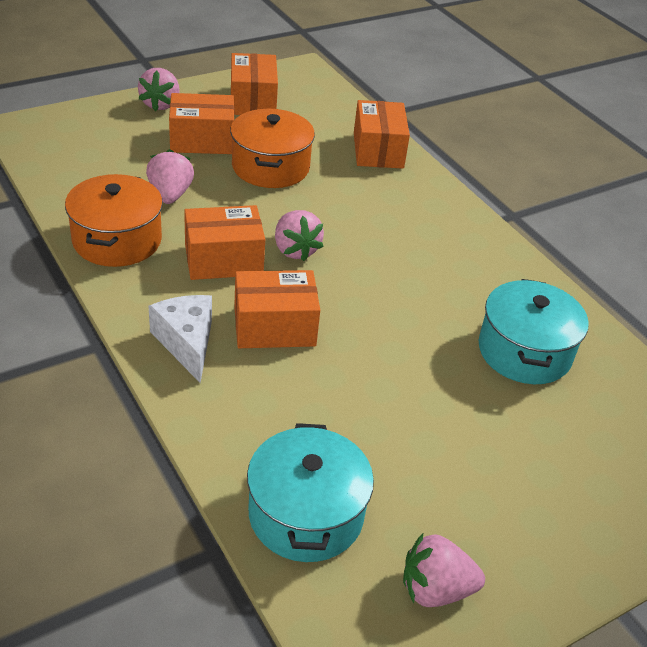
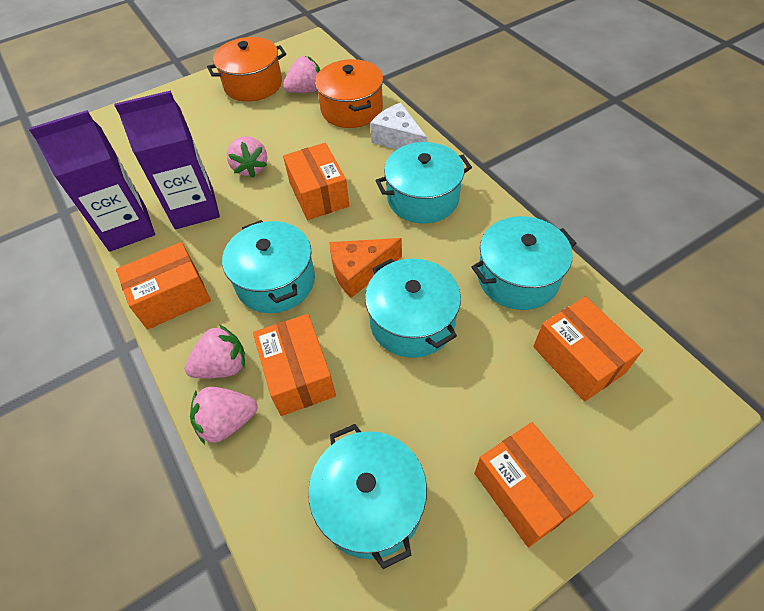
orange cheese: 0 -> 1
purple carton: 0 -> 2
turquoise pot: 2 -> 5

